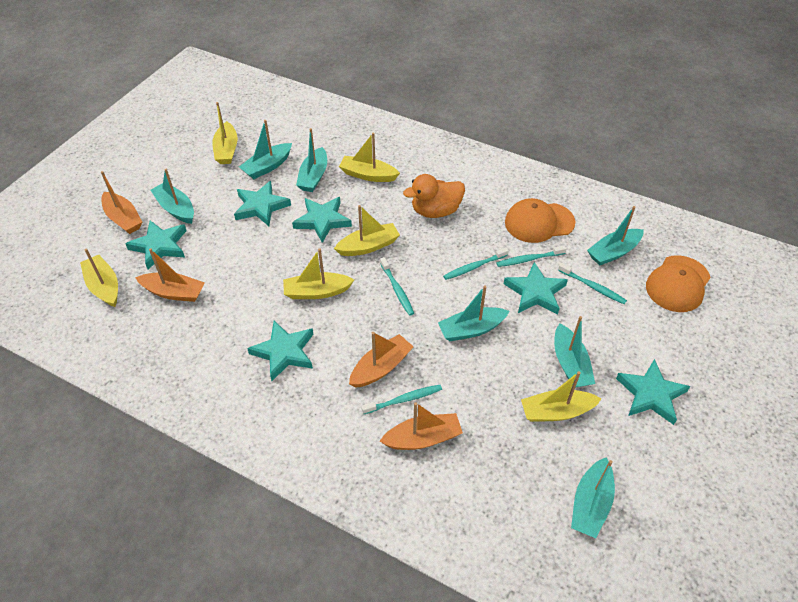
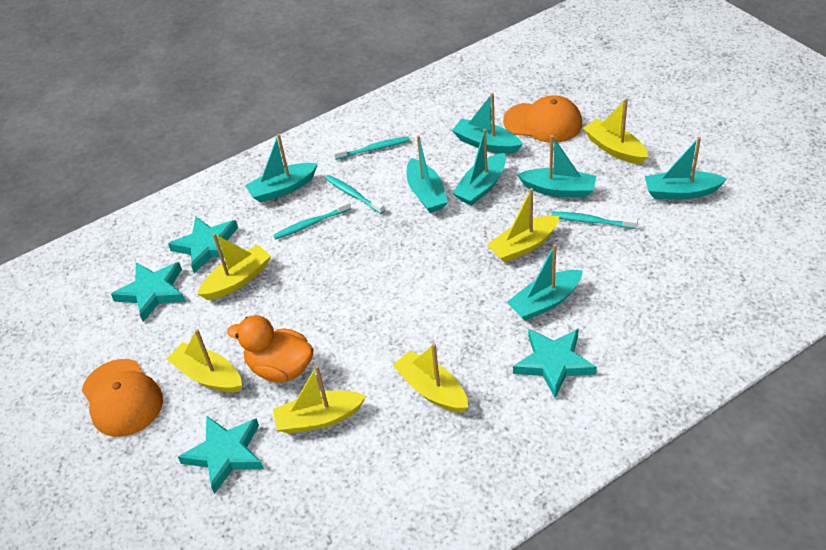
orange boat: 4 -> 0
turquoise star: 6 -> 4
turquoise toothbrush: 5 -> 4

